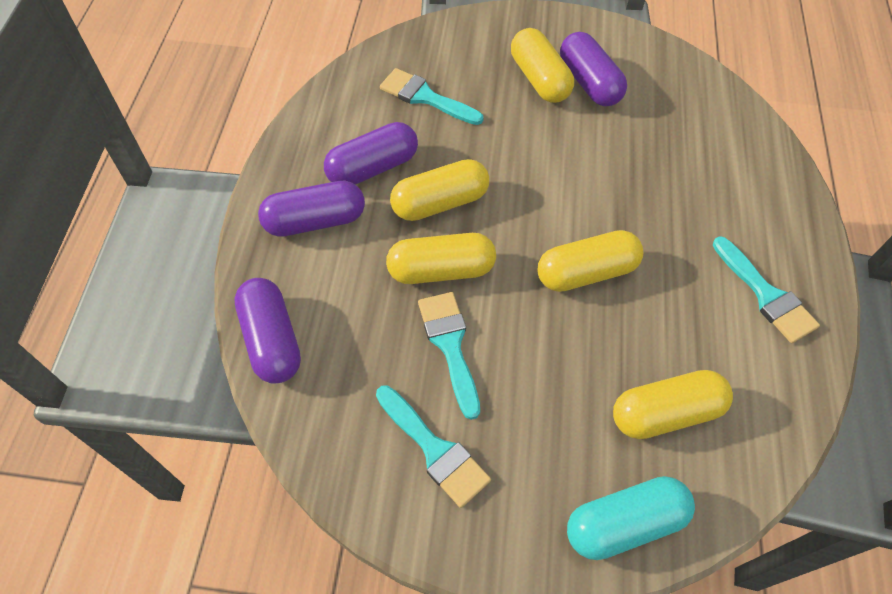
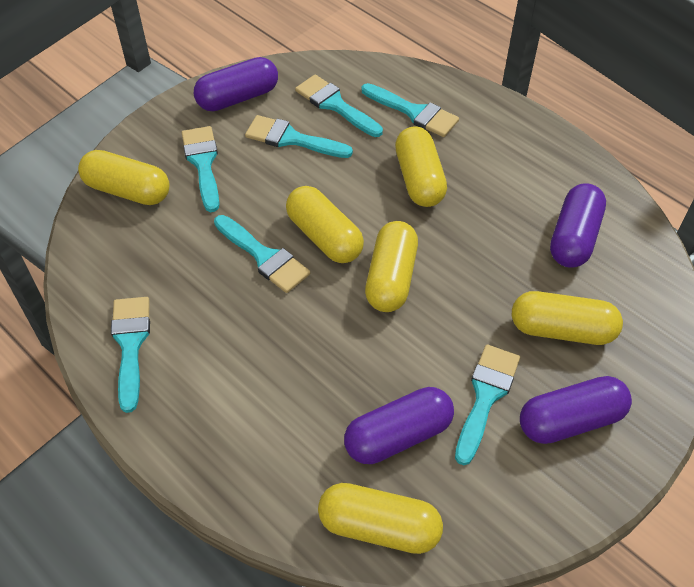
turquoise brush: 4 -> 7
turquoise capsule: 1 -> 0
yellow capsule: 5 -> 6

